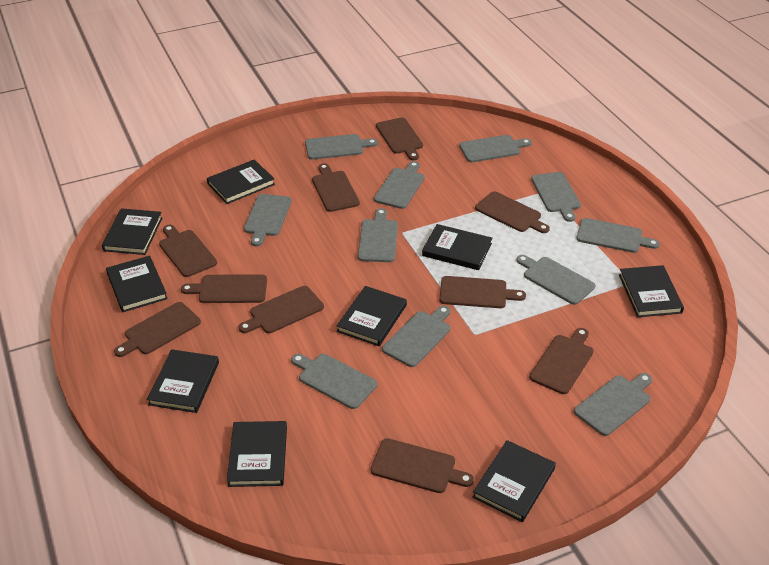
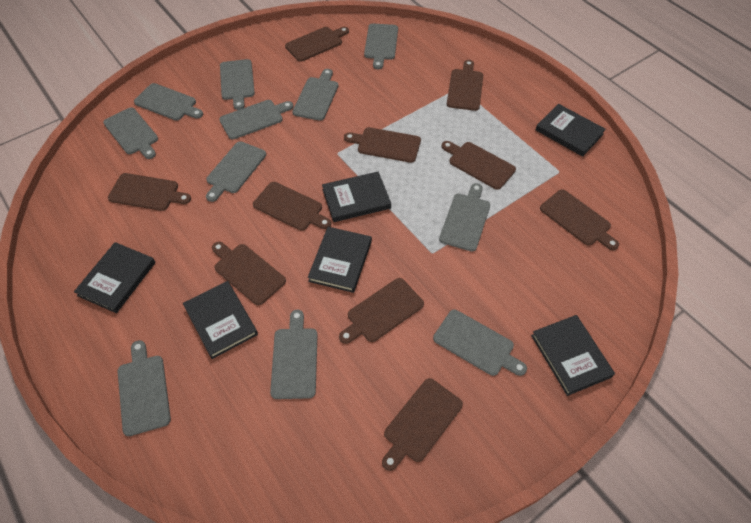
black book: 9 -> 6

